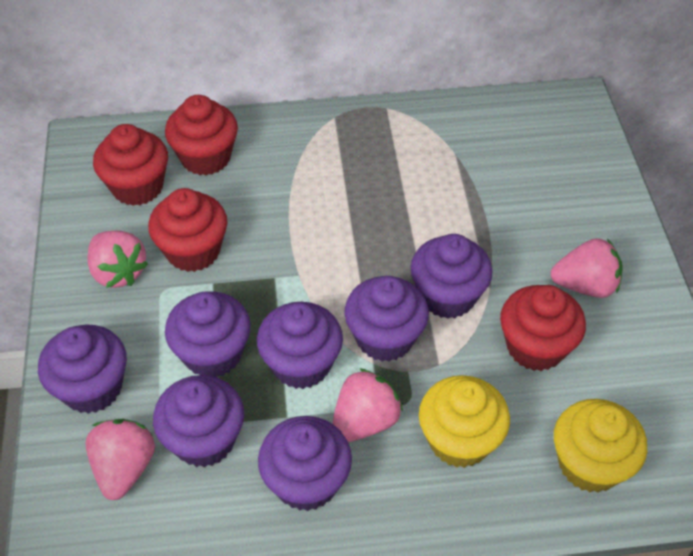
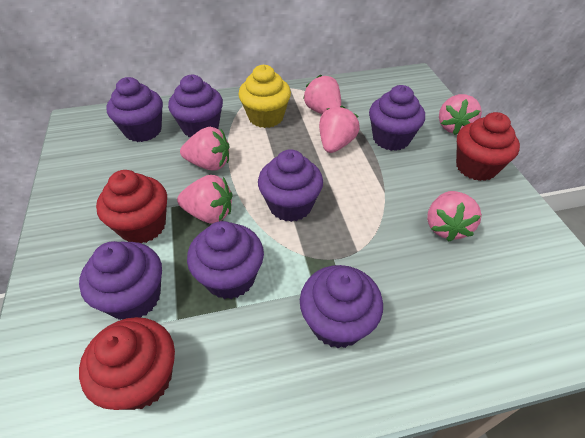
pink strawberry: 4 -> 6
red cupcake: 4 -> 3
yellow cupcake: 2 -> 1

